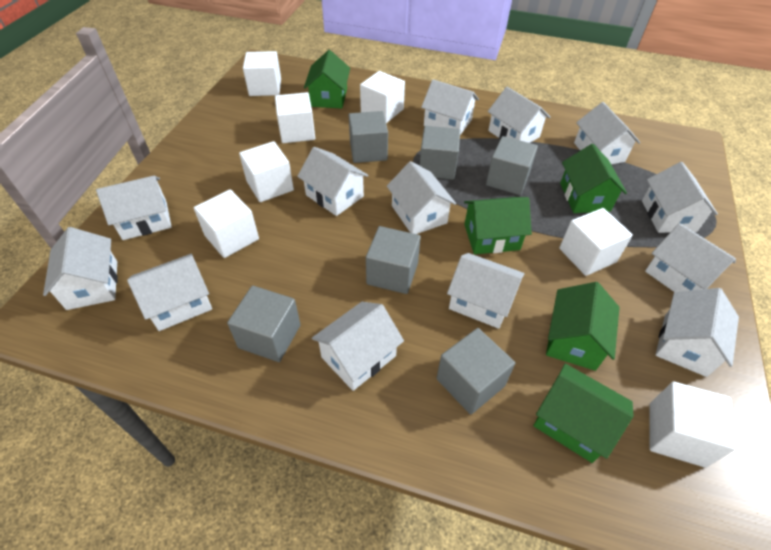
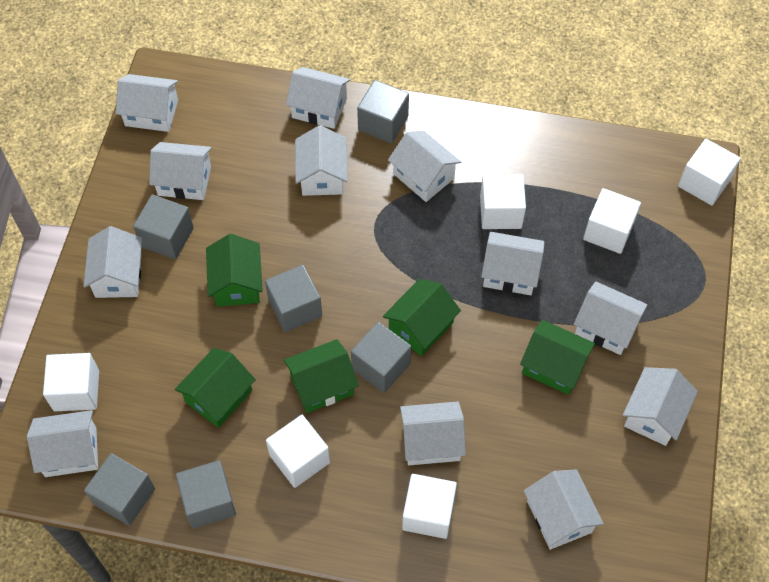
white cube: 7 -> 6
white house: 13 -> 12

